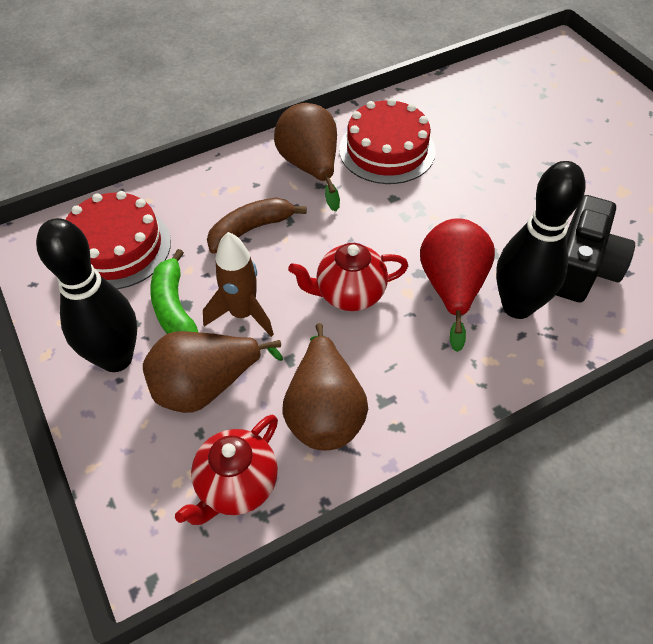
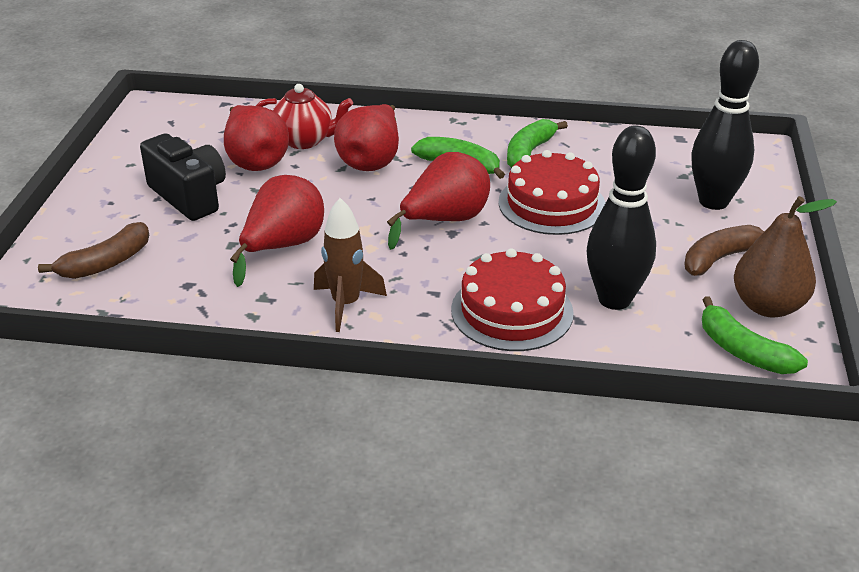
brown banana: 1 -> 2
brown pear: 3 -> 1
green banana: 1 -> 3
red pear: 1 -> 4
red teapot: 2 -> 1

